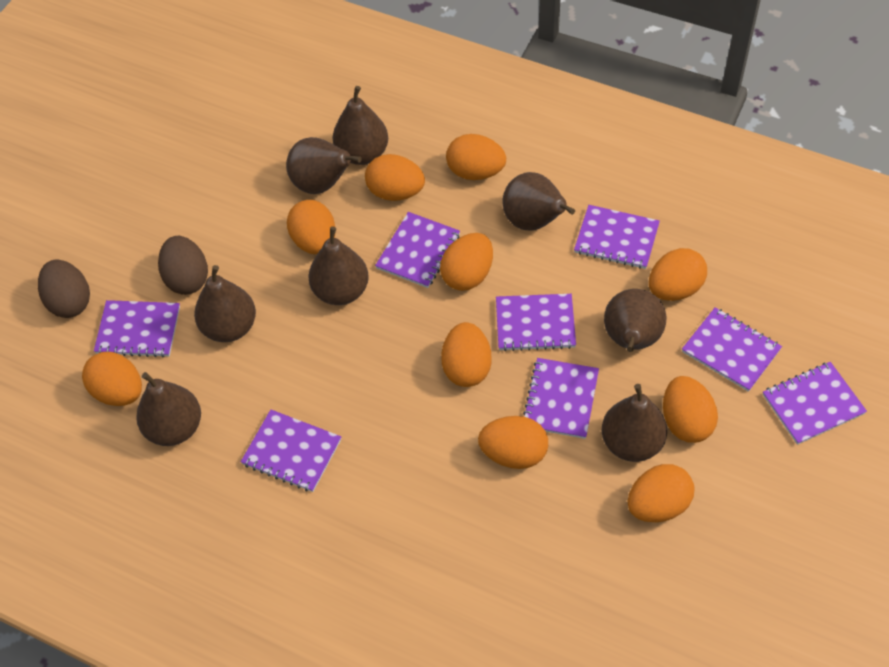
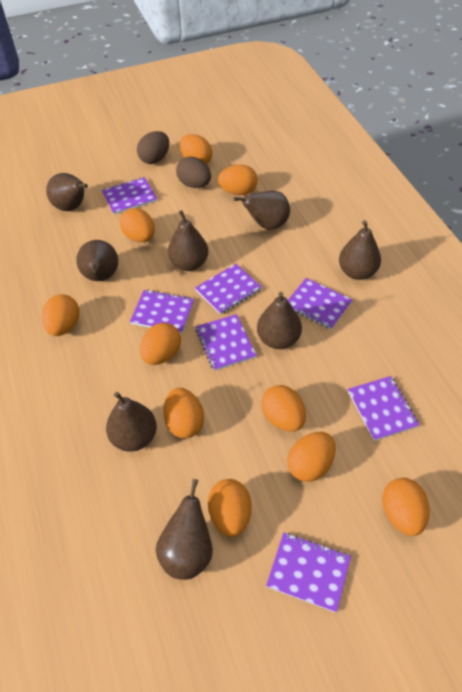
purple notebook: 8 -> 7

